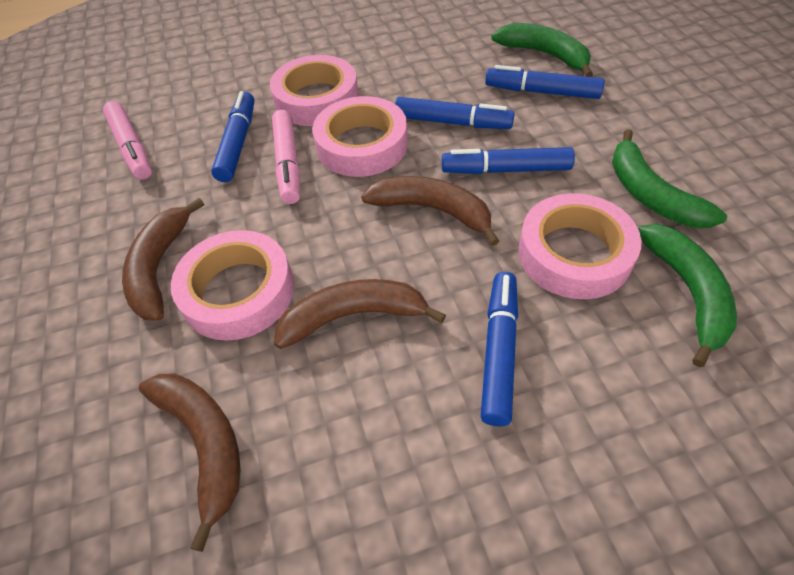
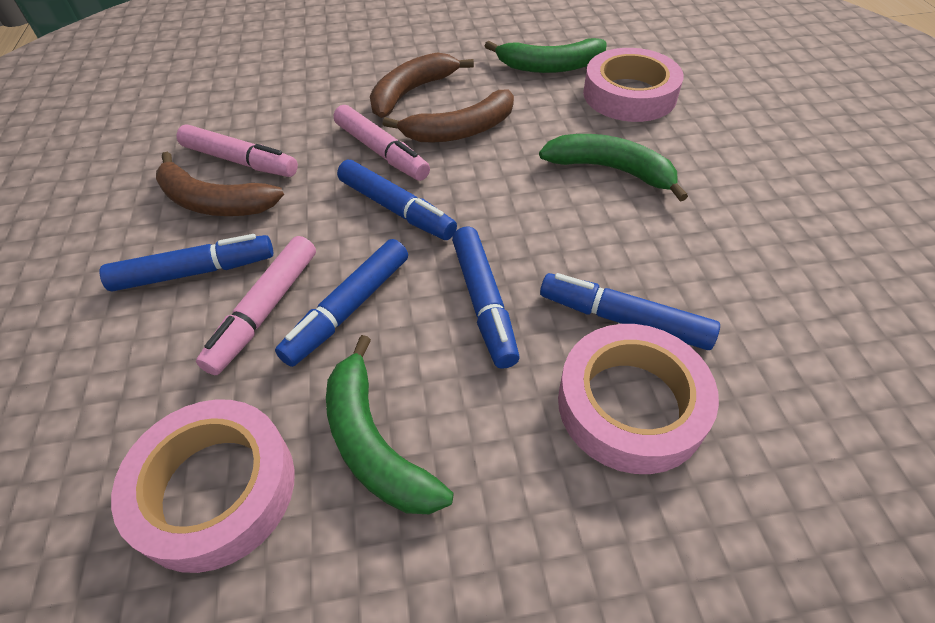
brown banana: 4 -> 3
pink marker: 2 -> 3
pink tape: 4 -> 3

